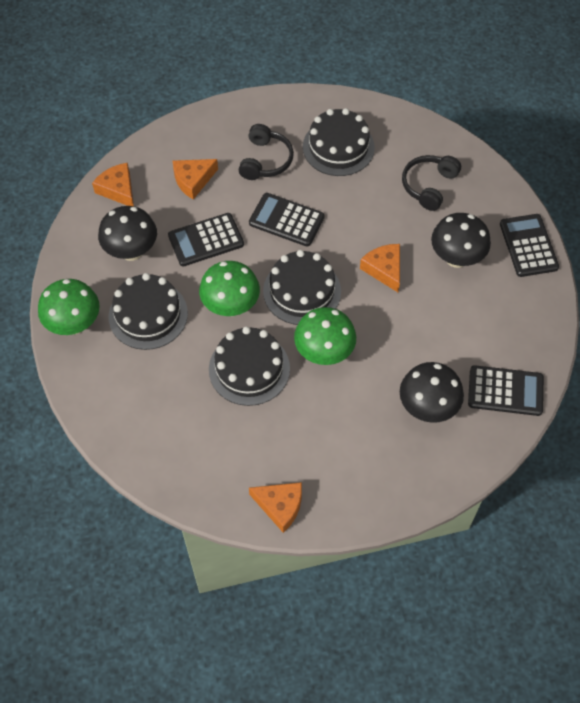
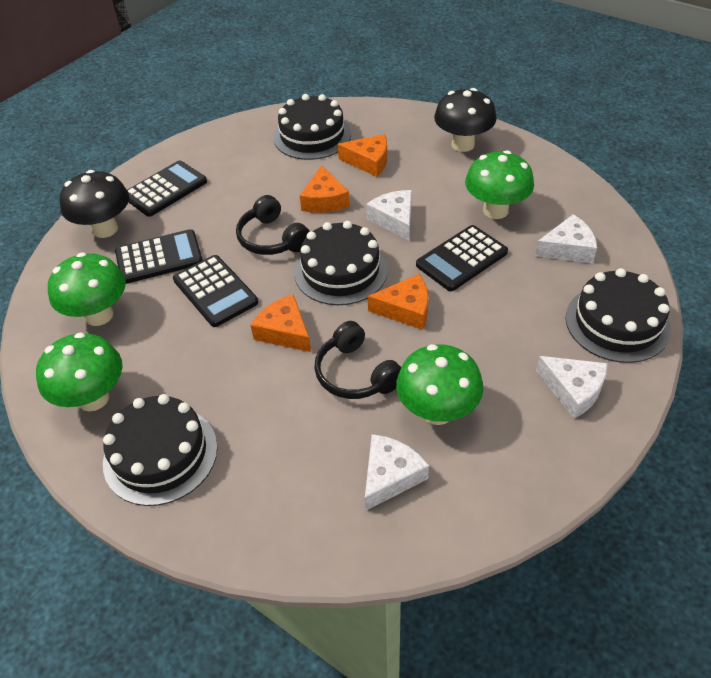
black mushroom: 3 -> 2
green mushroom: 3 -> 4
white cheese: 0 -> 4

